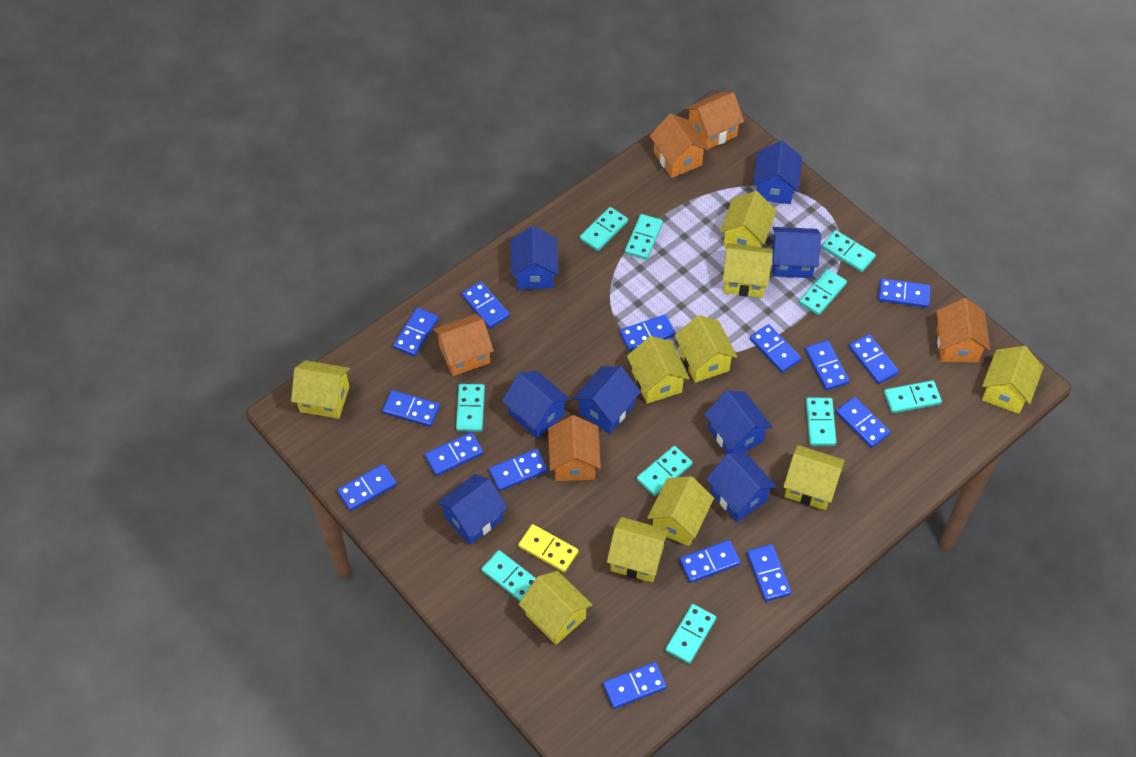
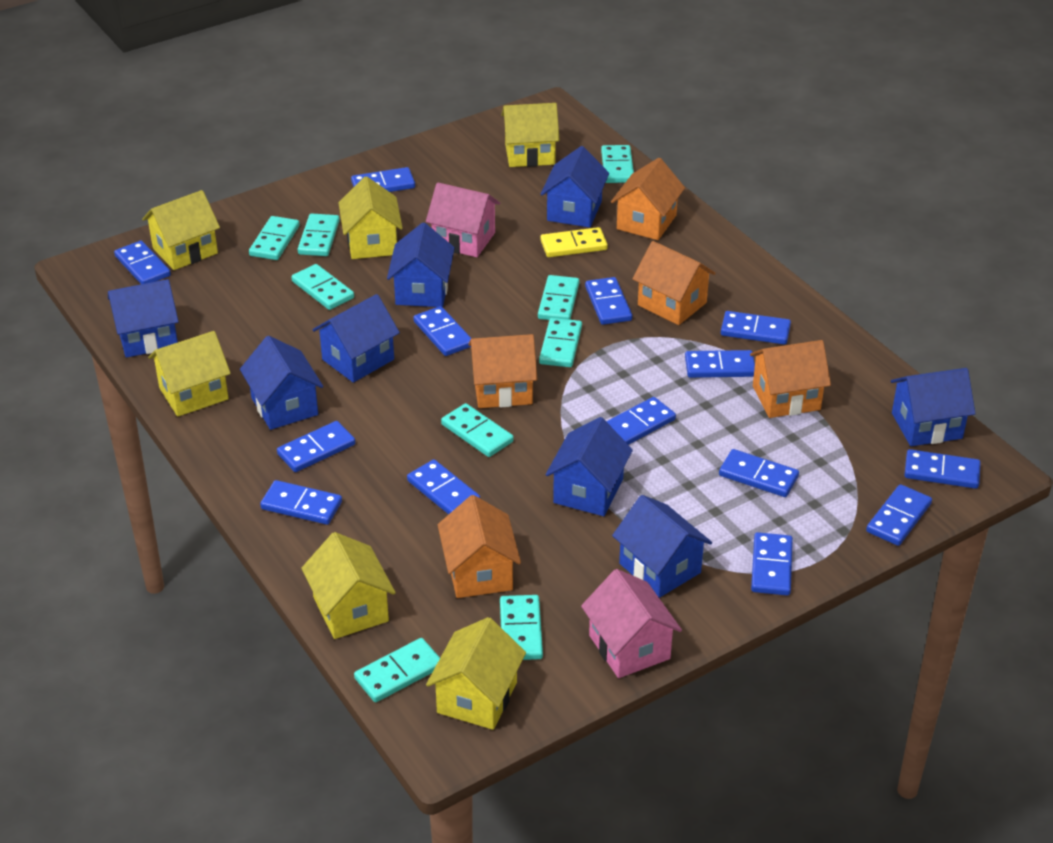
blue domino: 15 -> 14
pink house: 0 -> 2
turquoise domino: 10 -> 9
yellow house: 10 -> 6

